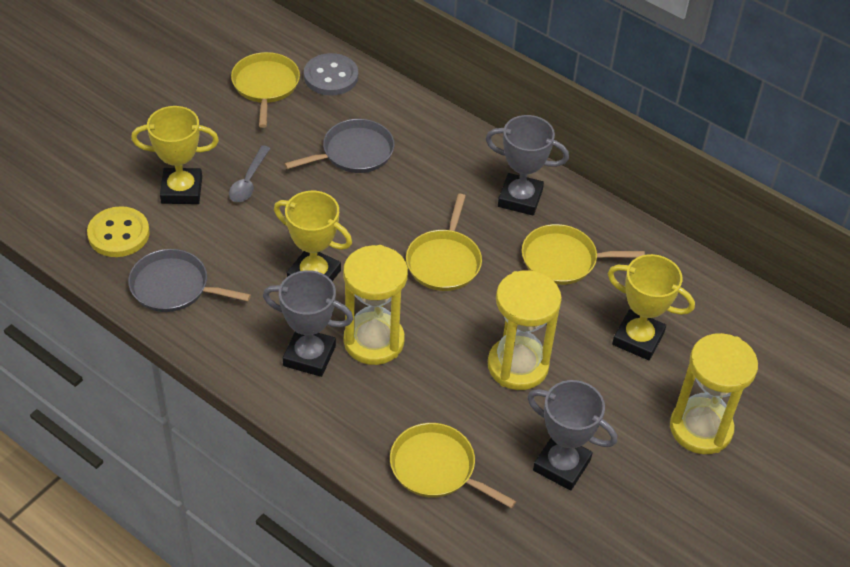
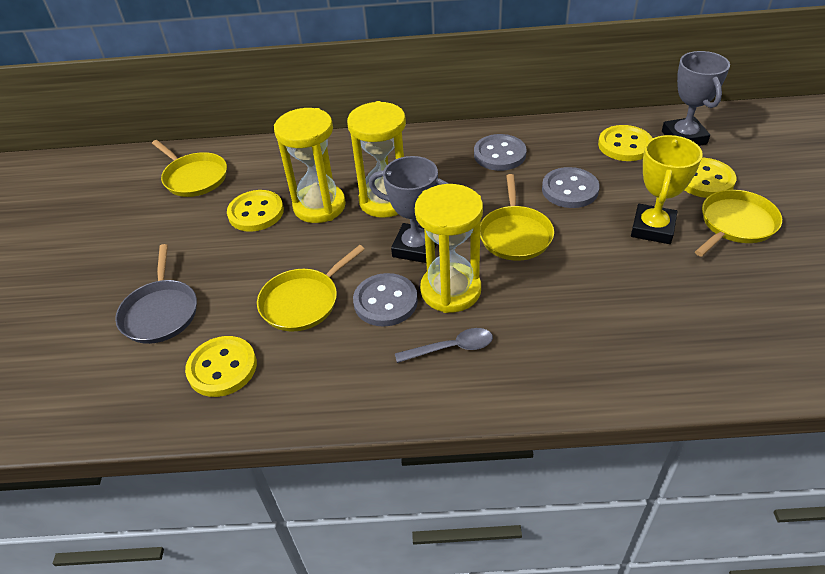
grey button: 1 -> 3
grey pan: 2 -> 1
grey trophy: 3 -> 2
yellow button: 1 -> 4
yellow trophy: 3 -> 1

